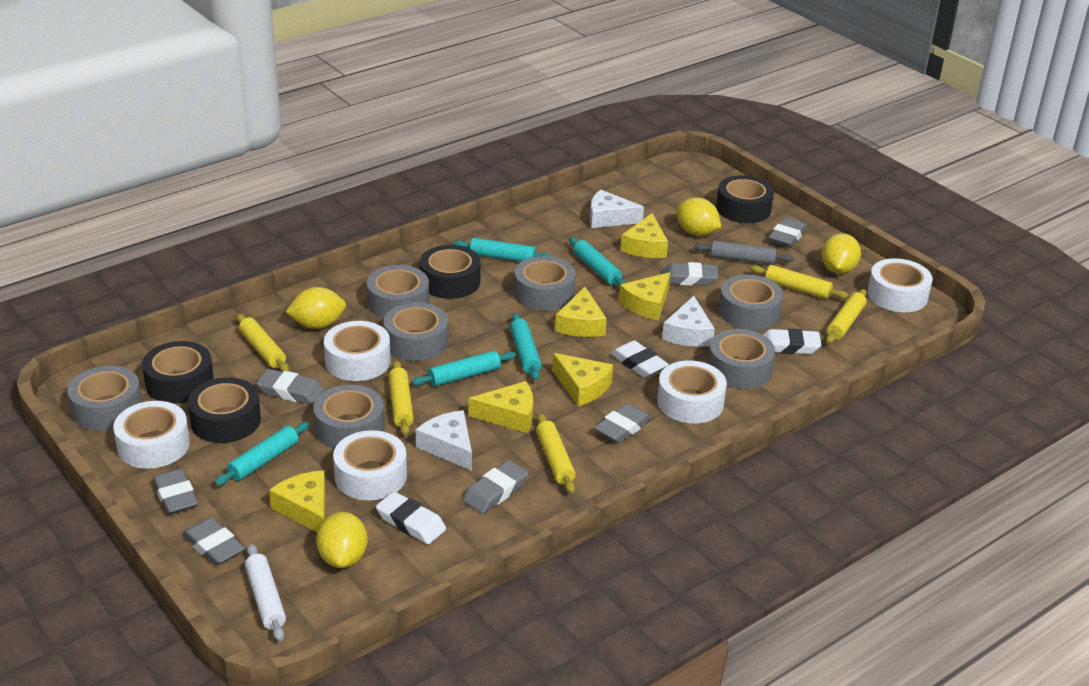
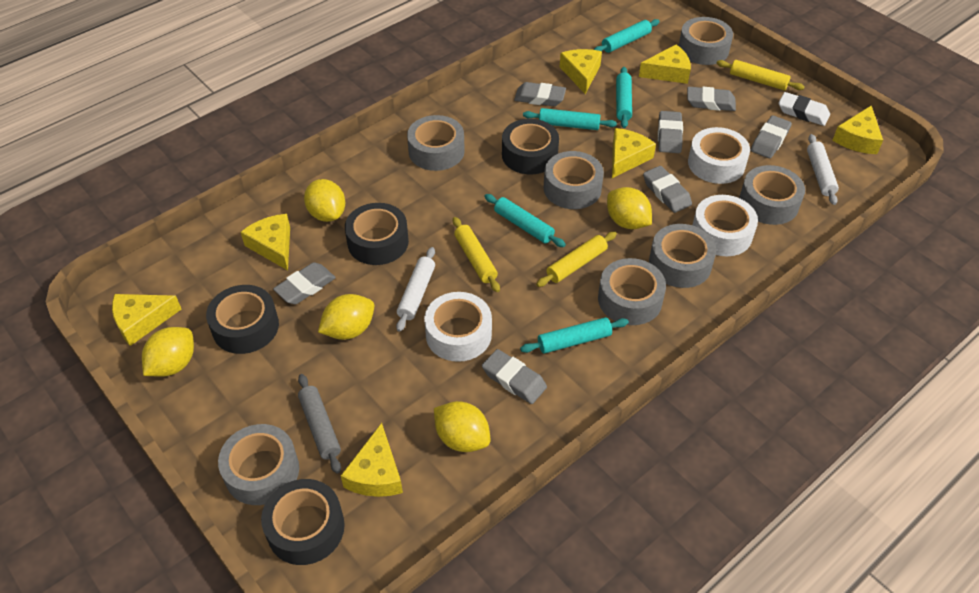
white cheese: 3 -> 0
white eraser: 3 -> 1
white rolling pin: 1 -> 2
white tape: 5 -> 3
yellow cheese: 6 -> 7
yellow lemon: 4 -> 5
yellow rolling pin: 5 -> 3

